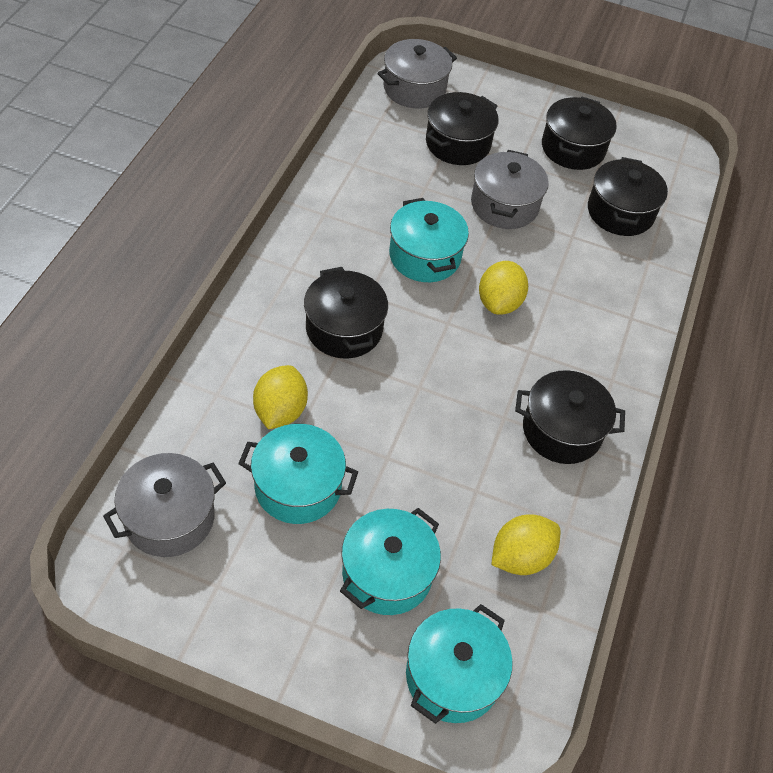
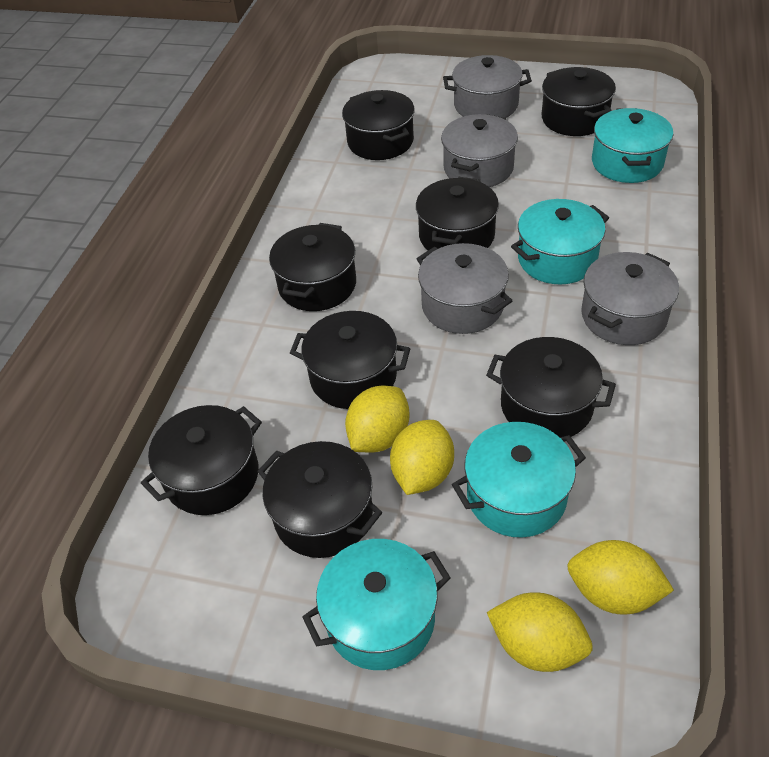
black pot: 5 -> 8
grey pot: 3 -> 4
yellow lemon: 3 -> 4

